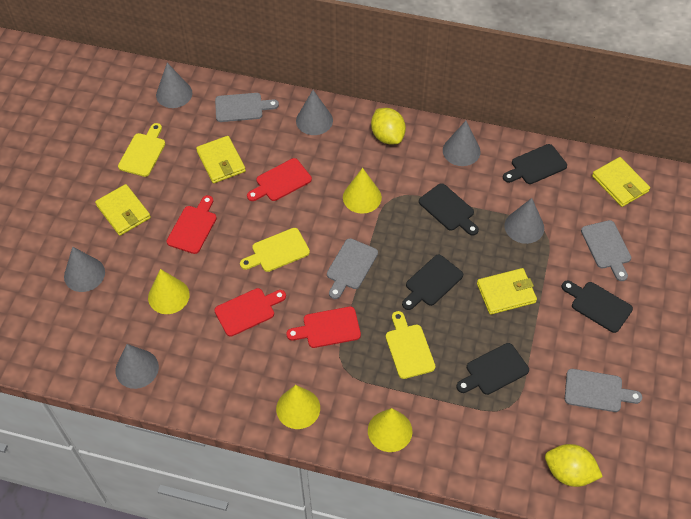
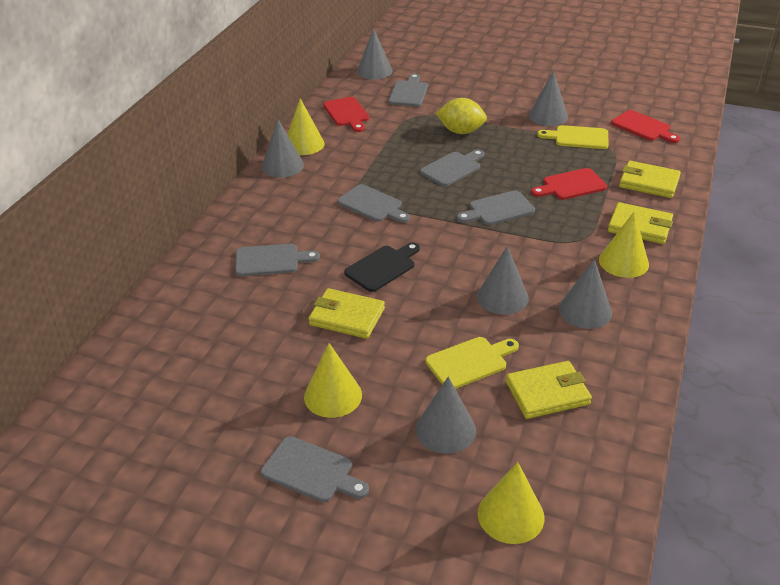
black cutting board: 5 -> 1
grey cutting board: 4 -> 6
red cutting board: 4 -> 3
yellow cutting board: 3 -> 2
yellow lemon: 2 -> 1

